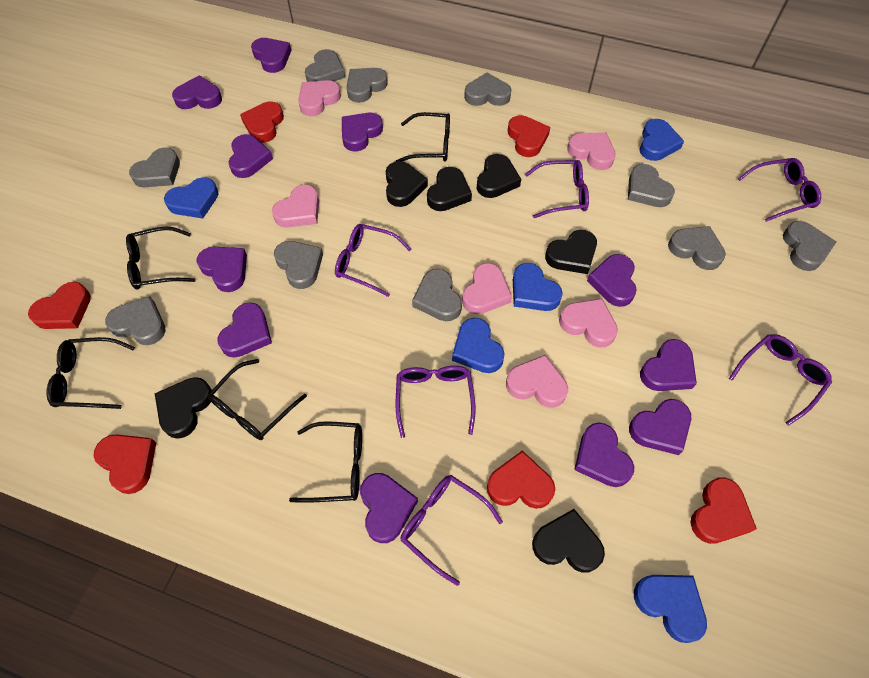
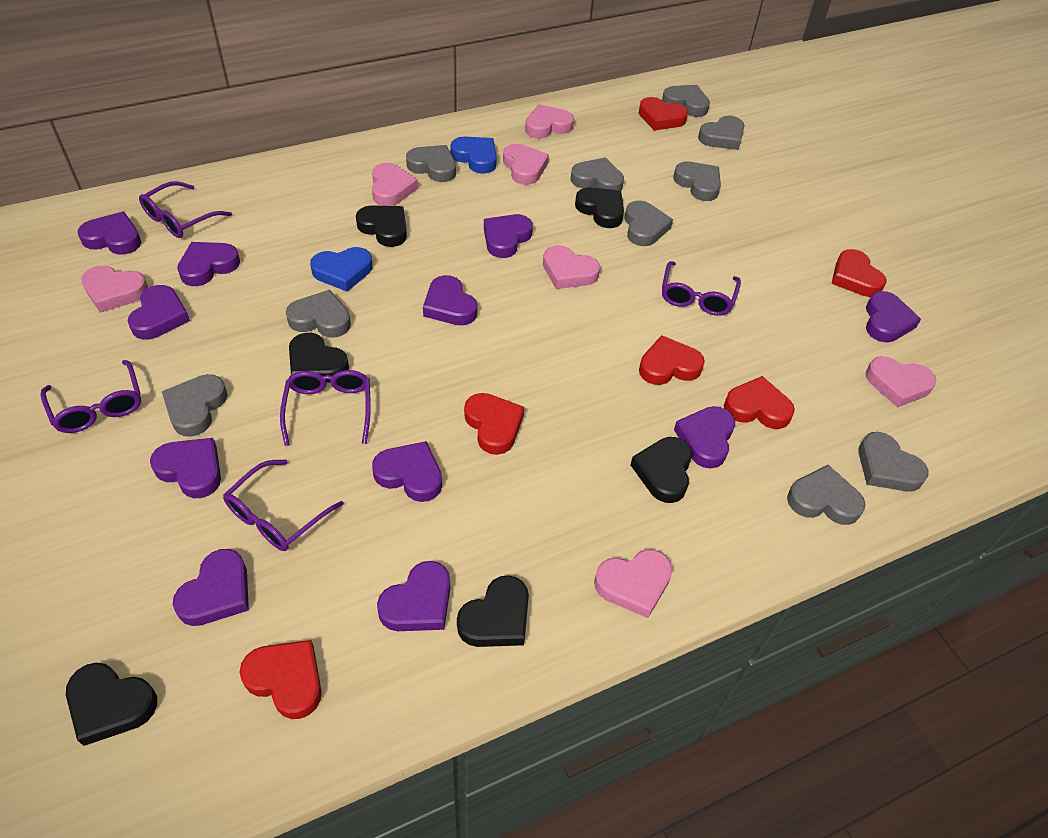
black glasses: 5 -> 0
blue heart: 5 -> 2
pink heart: 6 -> 7
purple glasses: 6 -> 5

